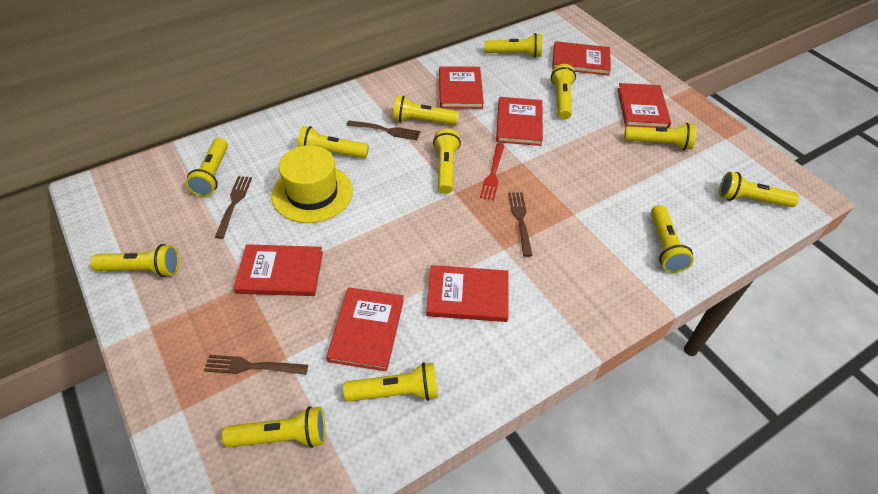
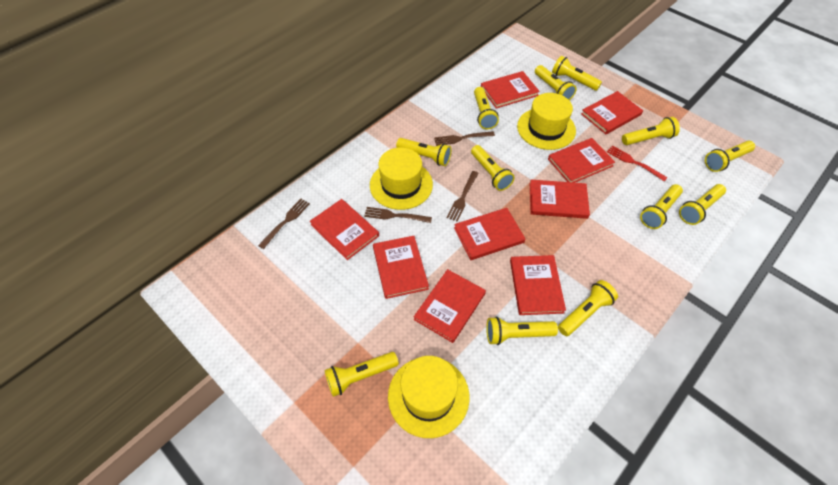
red book: 7 -> 9
yellow hat: 1 -> 3

